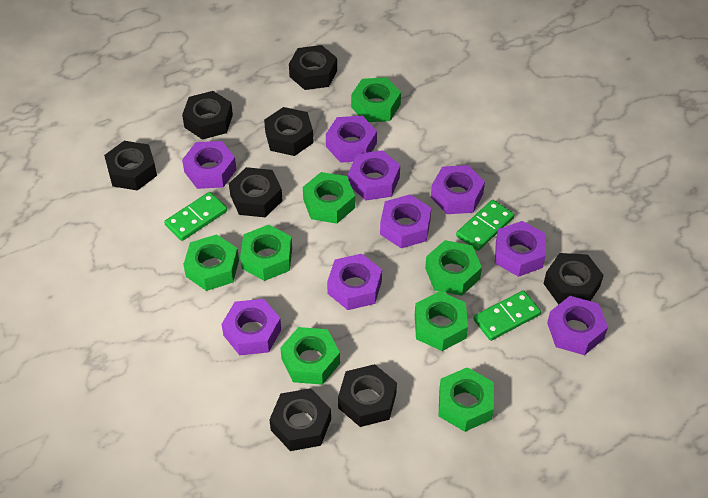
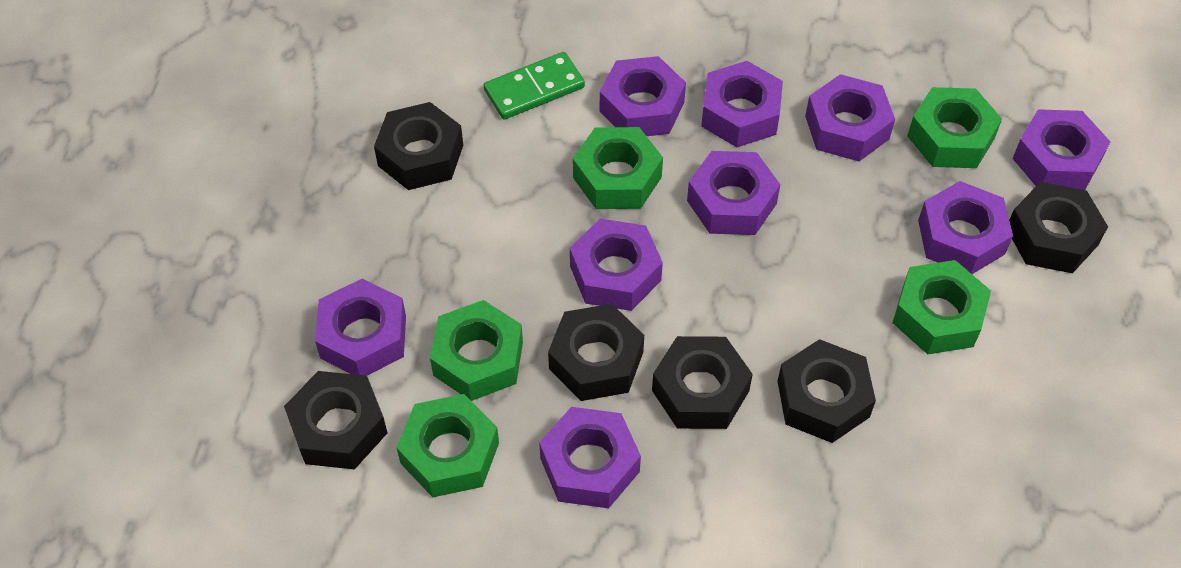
black nut: 8 -> 6
green domino: 3 -> 1
green nut: 8 -> 5

